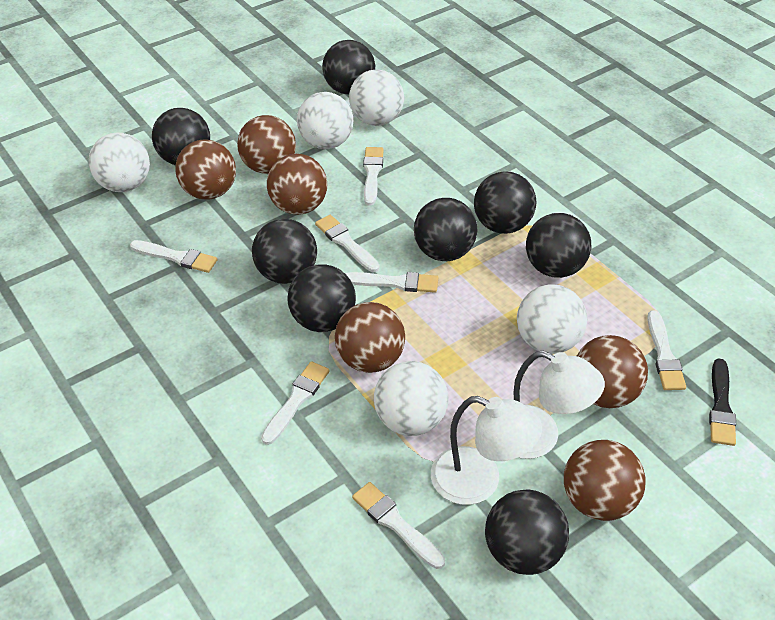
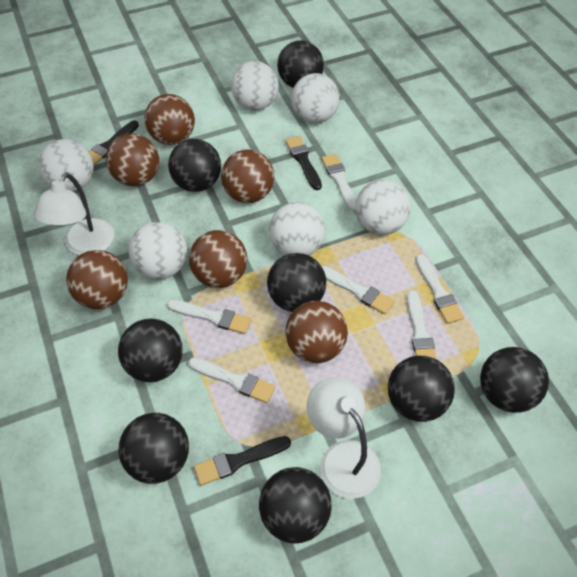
black brush: 1 -> 3
white ball: 5 -> 6
white brush: 7 -> 6

